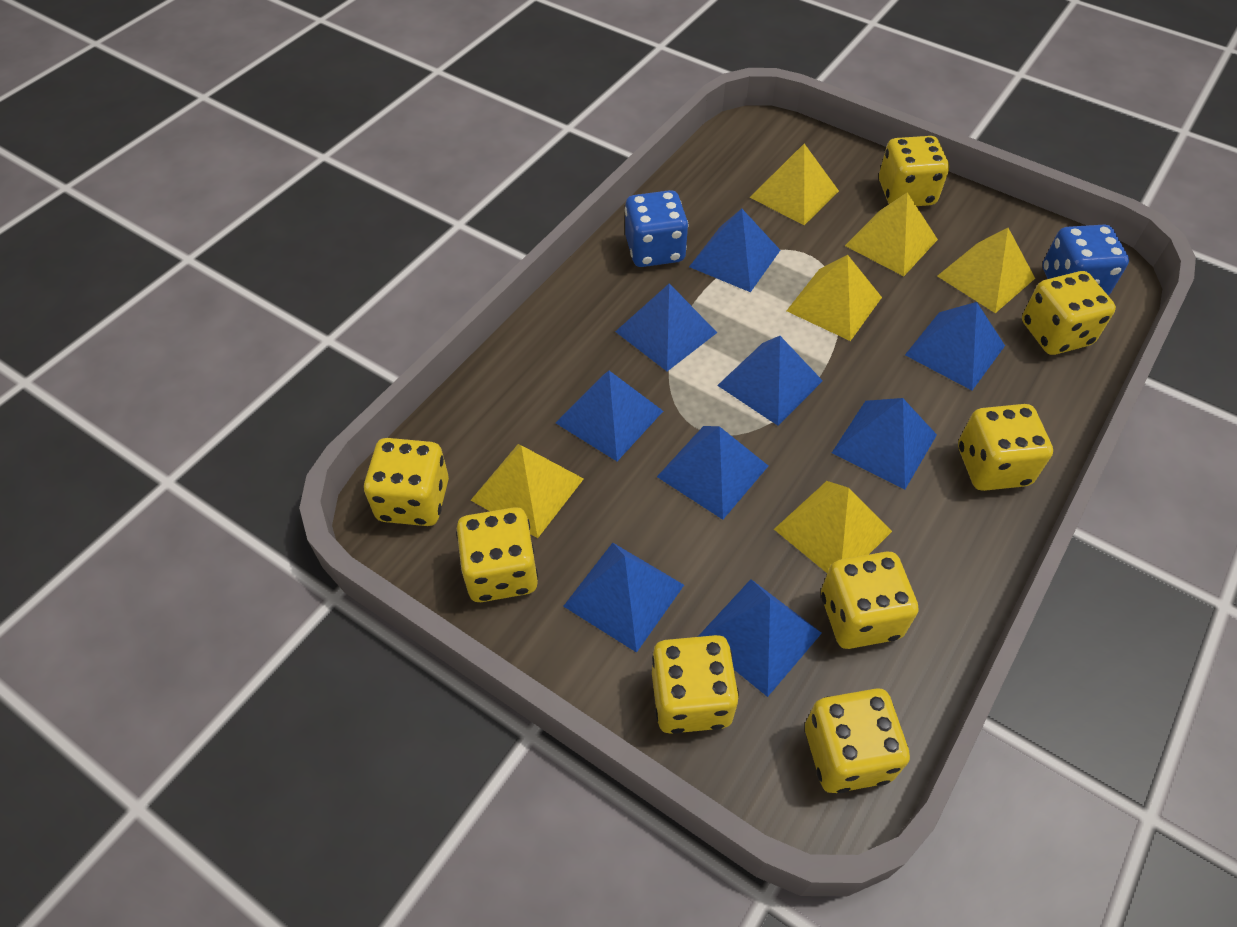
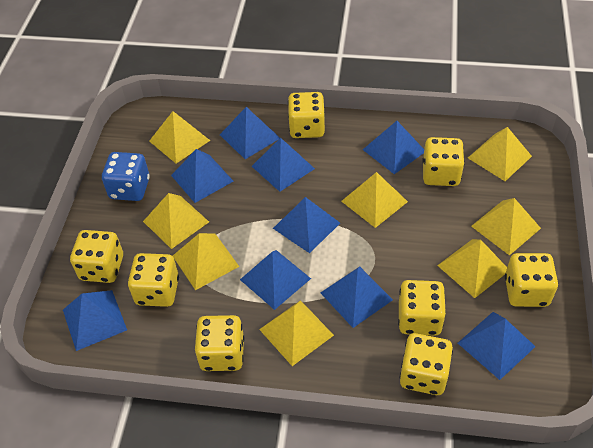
blue dice: 2 -> 1
yellow pyramid: 6 -> 8

